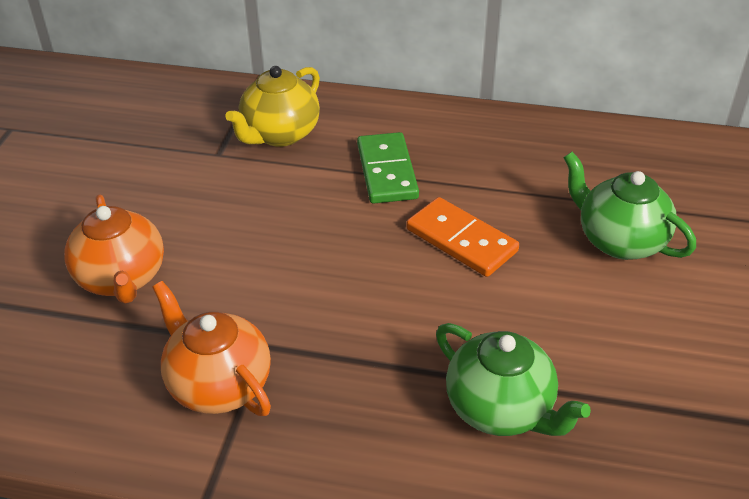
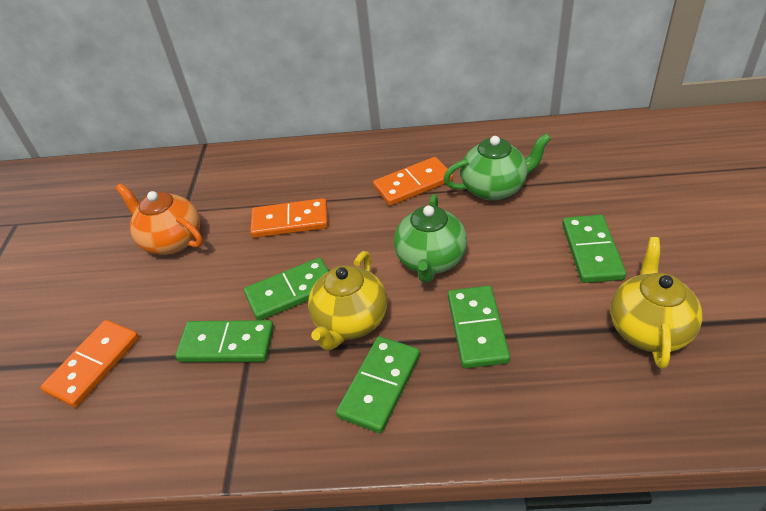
green domino: 1 -> 5
orange domino: 1 -> 3
orange teapot: 2 -> 1
yellow teapot: 1 -> 2

